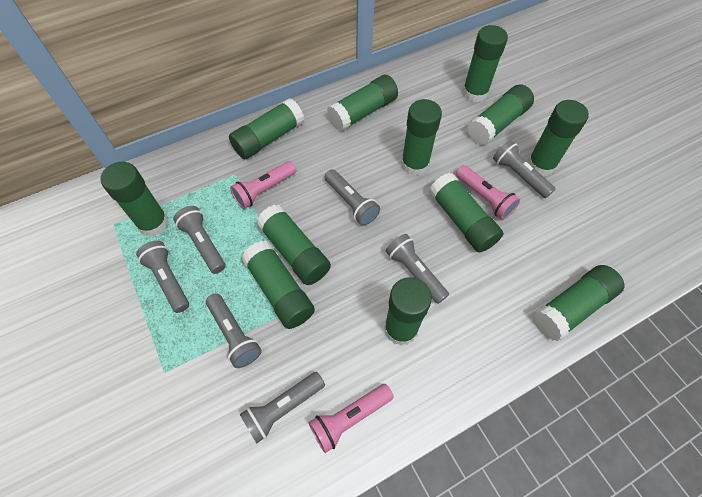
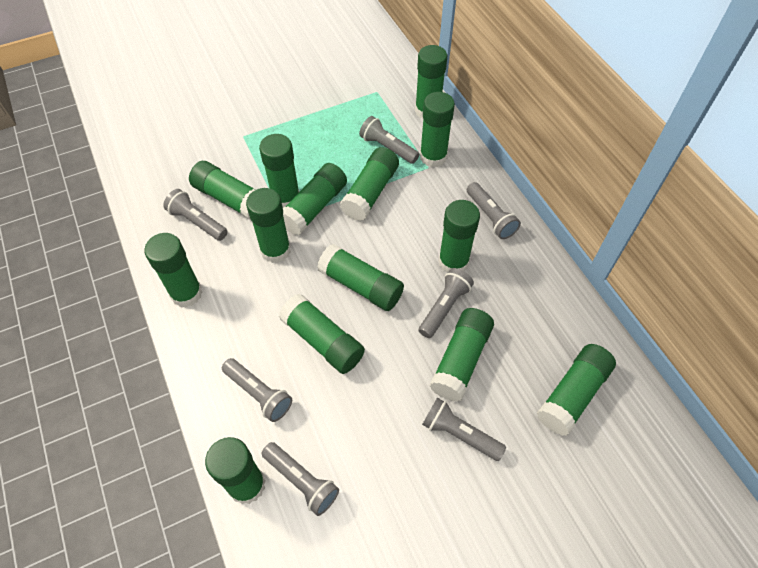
green glue stick: 12 -> 14
pink flashlight: 3 -> 0

